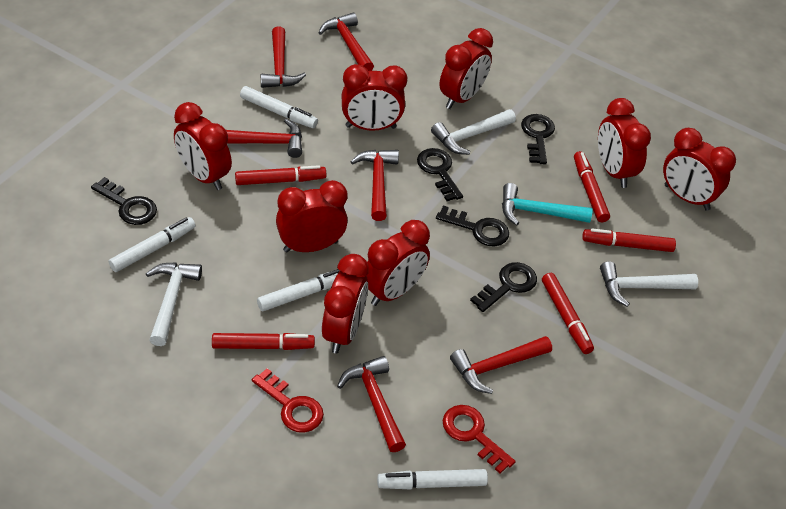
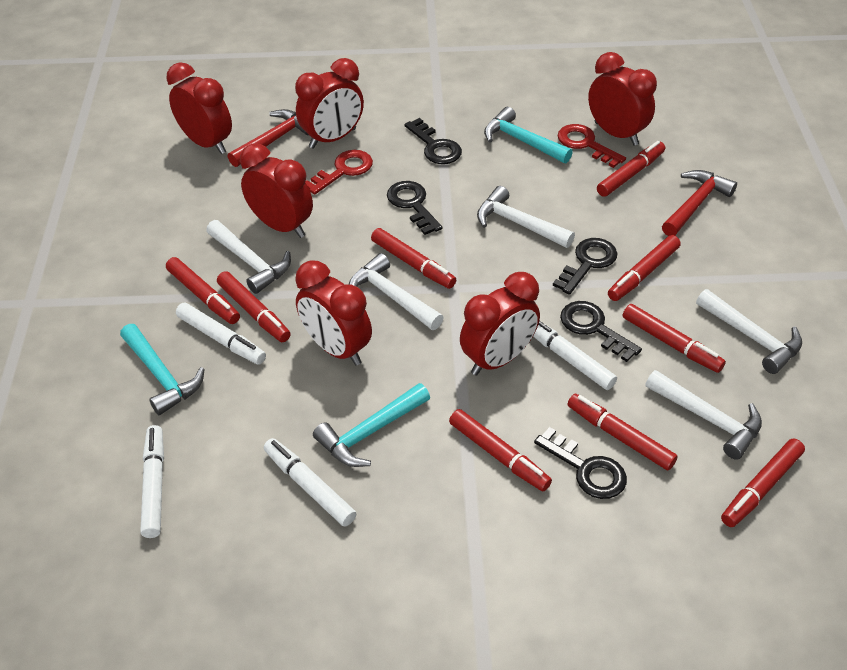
red clock: 8 -> 6
red hammer: 6 -> 2
red marker: 5 -> 9
turquoise hammer: 1 -> 3
white hammer: 3 -> 5

